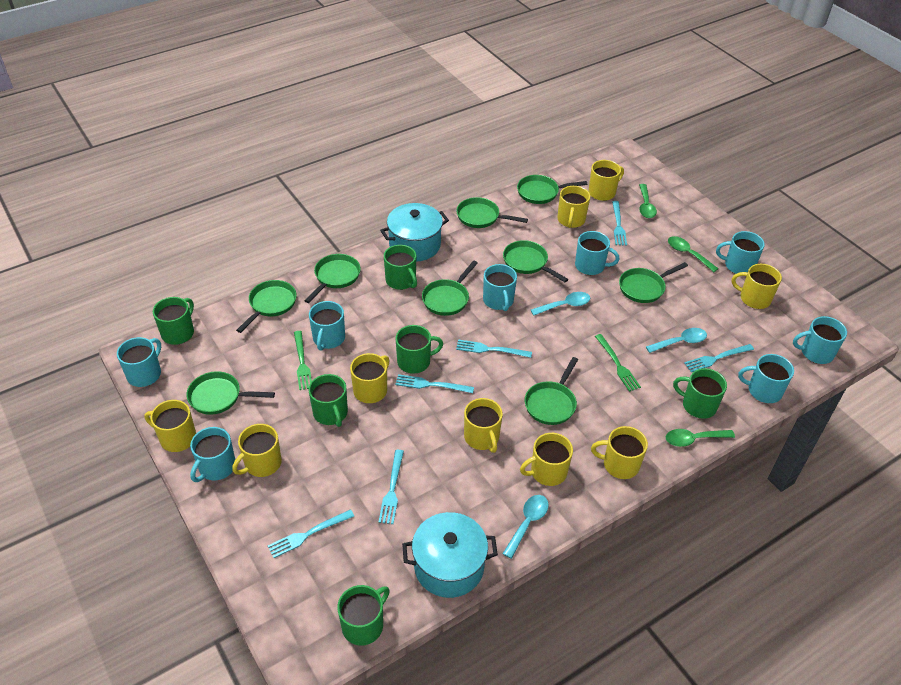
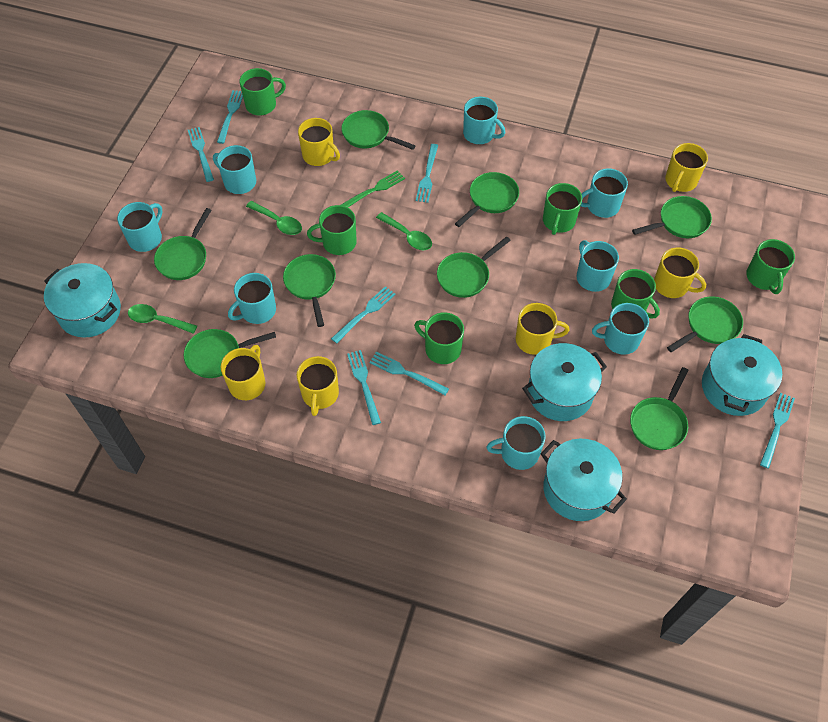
green fork: 2 -> 1
turquoise fork: 6 -> 7
turquoise pot: 2 -> 4
turquoise spoon: 3 -> 0
yellow mug: 9 -> 6

